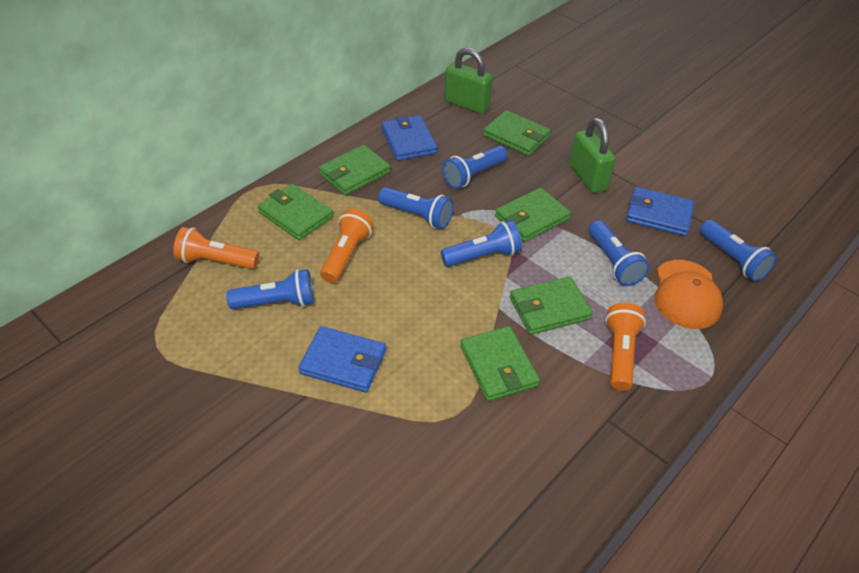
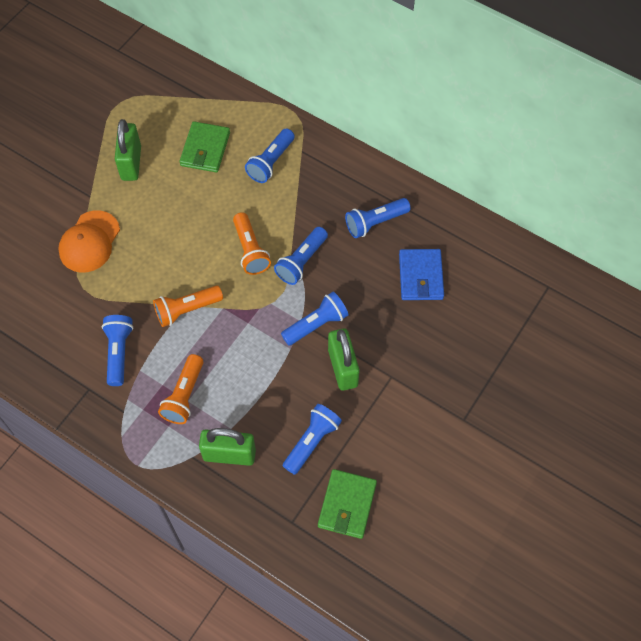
blue wallet: 3 -> 1
green padlock: 2 -> 3
green wallet: 6 -> 2

